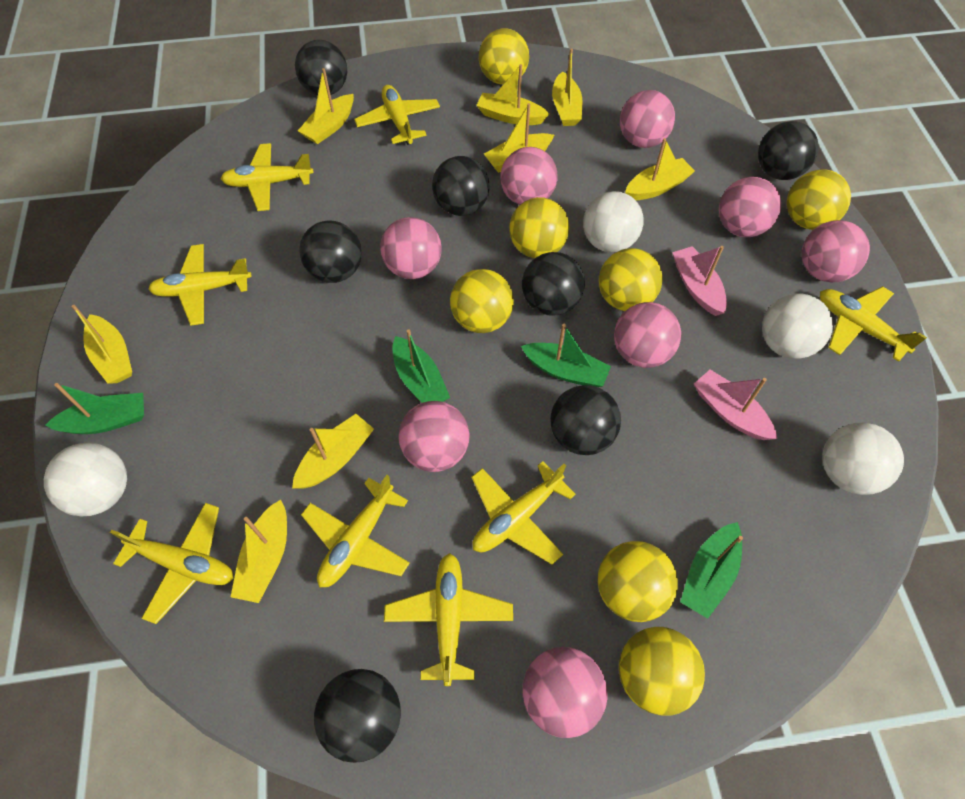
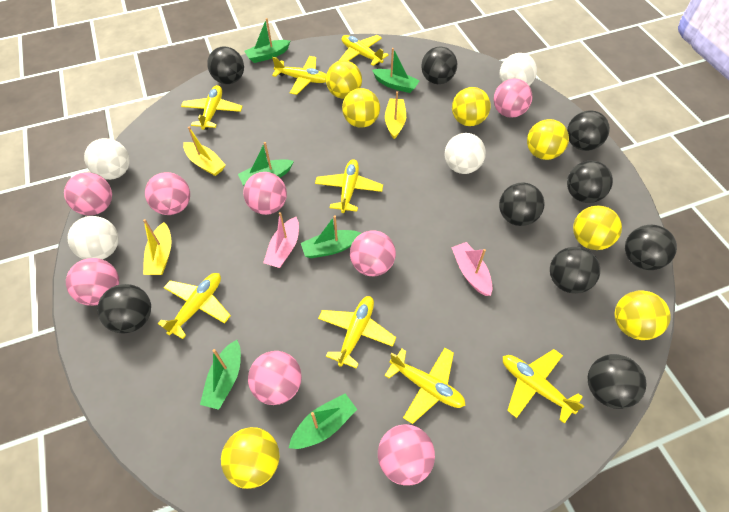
black ball: 7 -> 9
green boat: 4 -> 6
yellow boat: 8 -> 3

